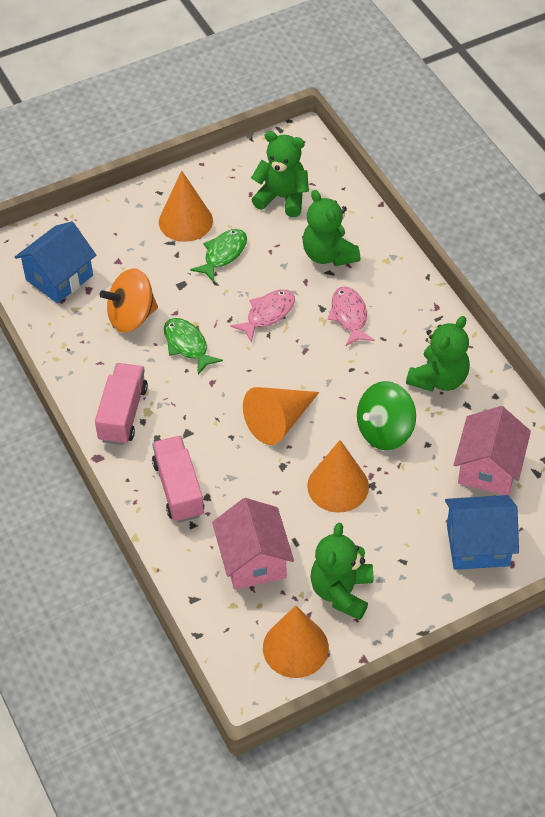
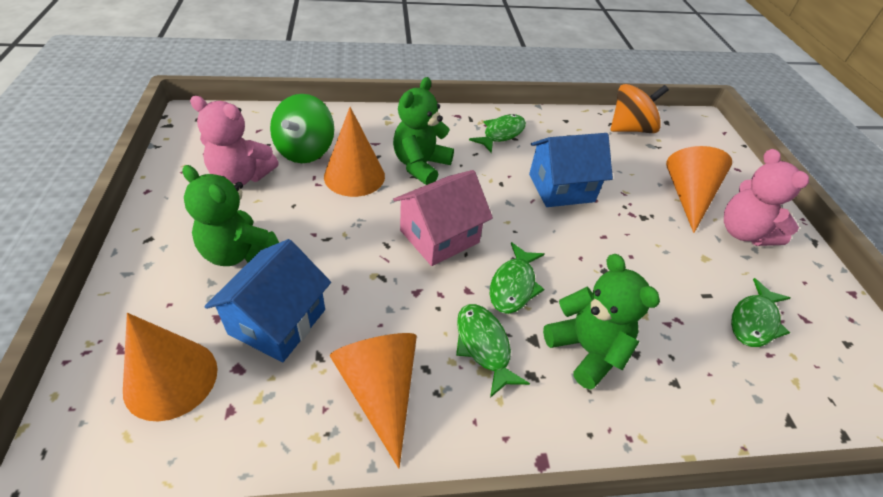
green fish: 2 -> 4
green teddy bear: 4 -> 3
pink fish: 2 -> 0
pink house: 2 -> 1
pink teddy bear: 0 -> 2
pink truck: 2 -> 0

